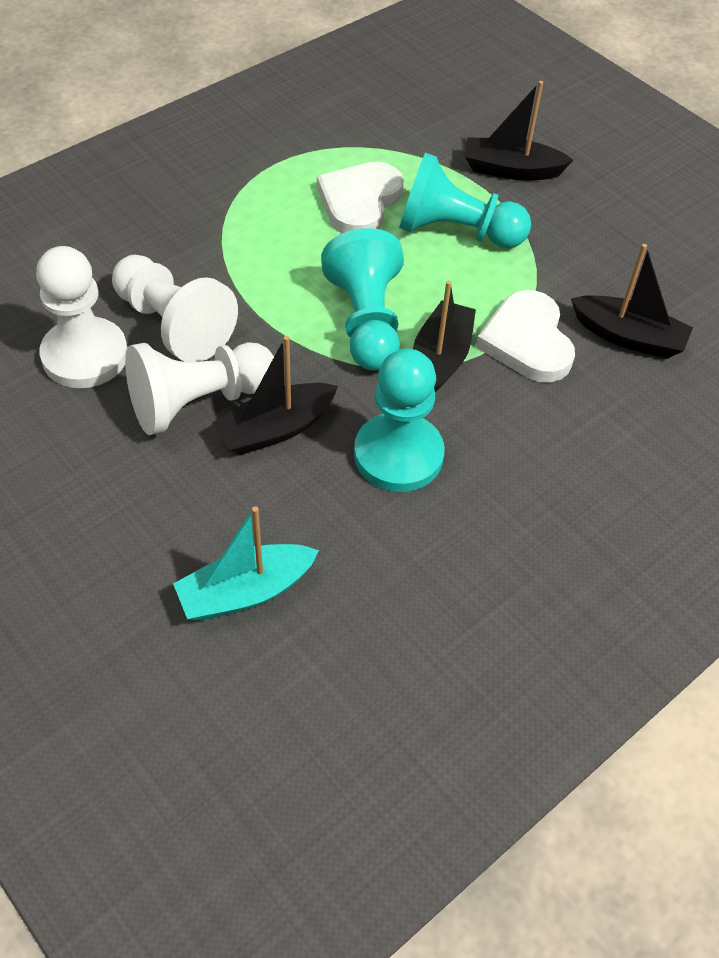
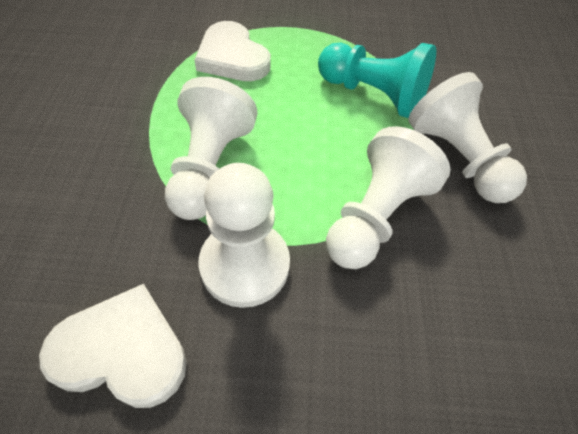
black boat: 4 -> 0
turquoise boat: 1 -> 0
turquoise pawn: 3 -> 1
white pawn: 3 -> 4

